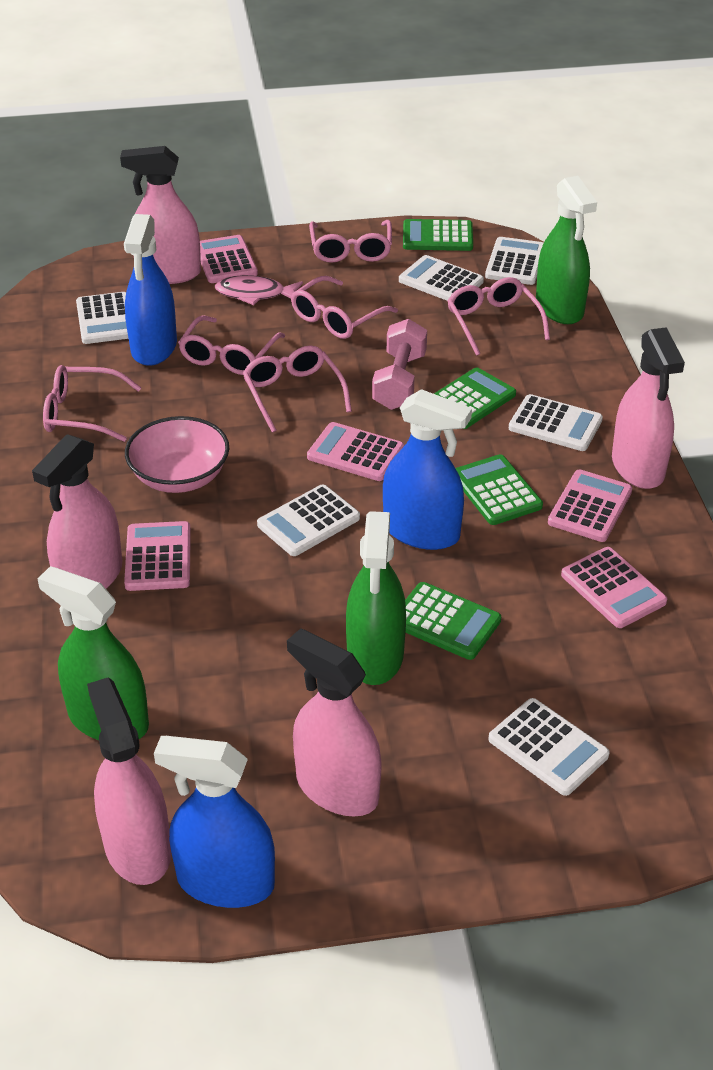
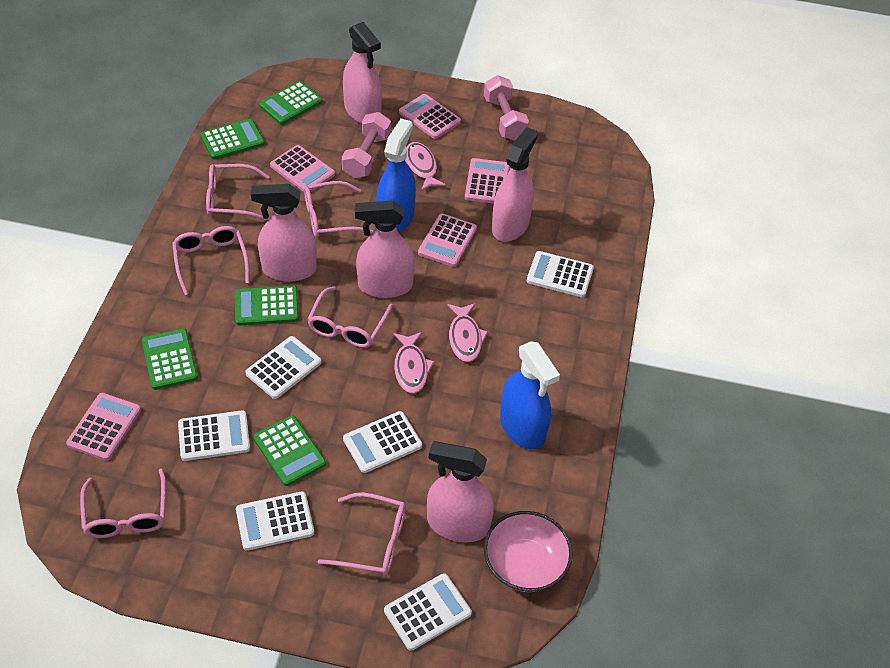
blue spray bottle: 3 -> 2
green calculator: 4 -> 5
green spray bottle: 3 -> 0
pink dumbbell: 1 -> 2
pink fish: 1 -> 3

